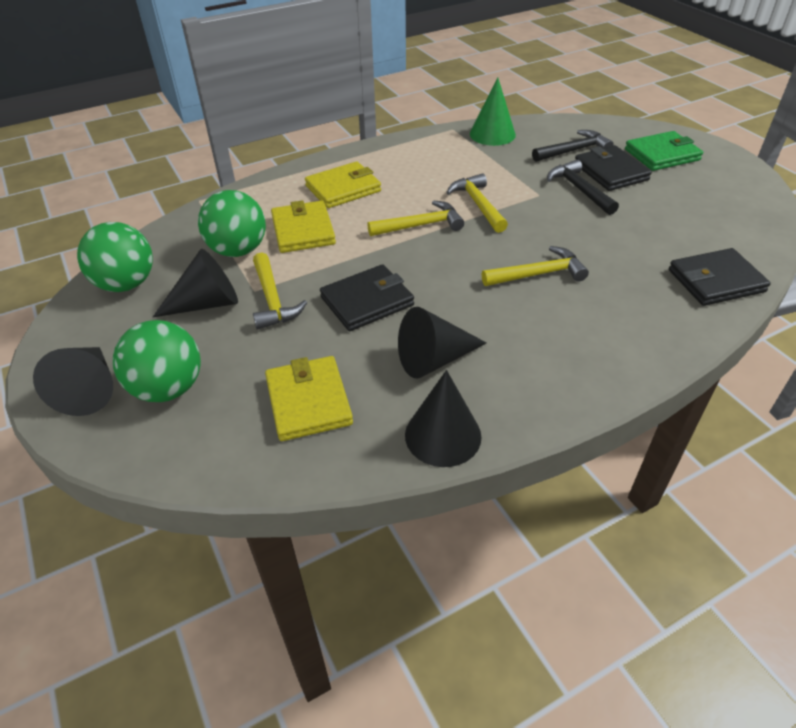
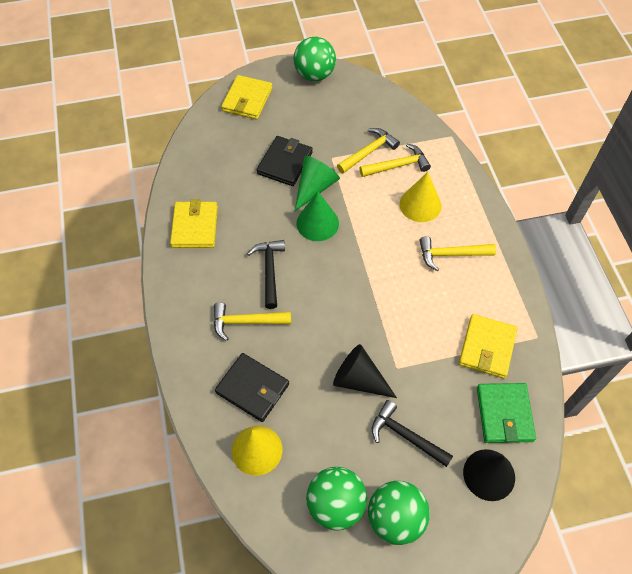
black cone: 4 -> 2
black wallet: 3 -> 2
green cone: 1 -> 2
yellow cone: 0 -> 2

